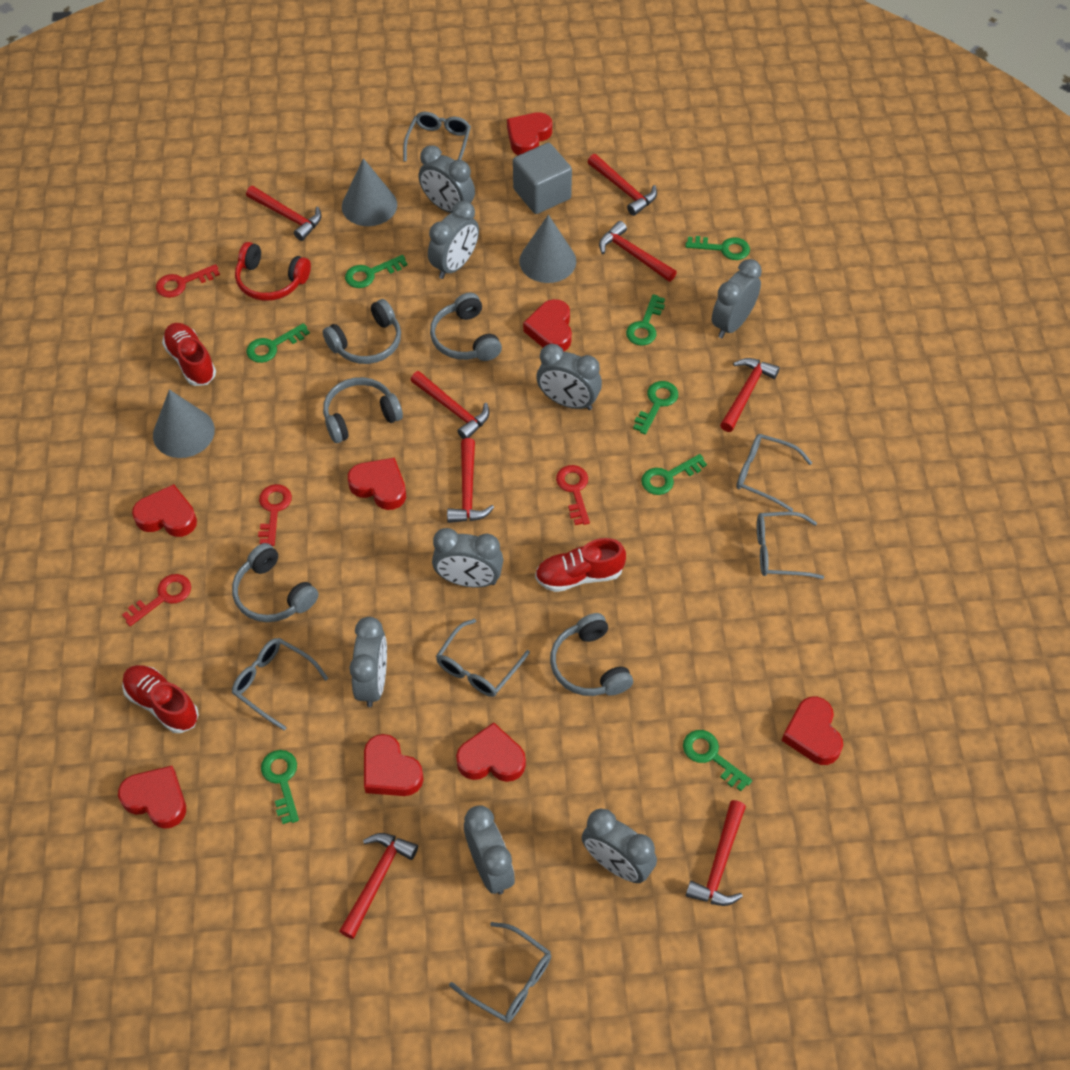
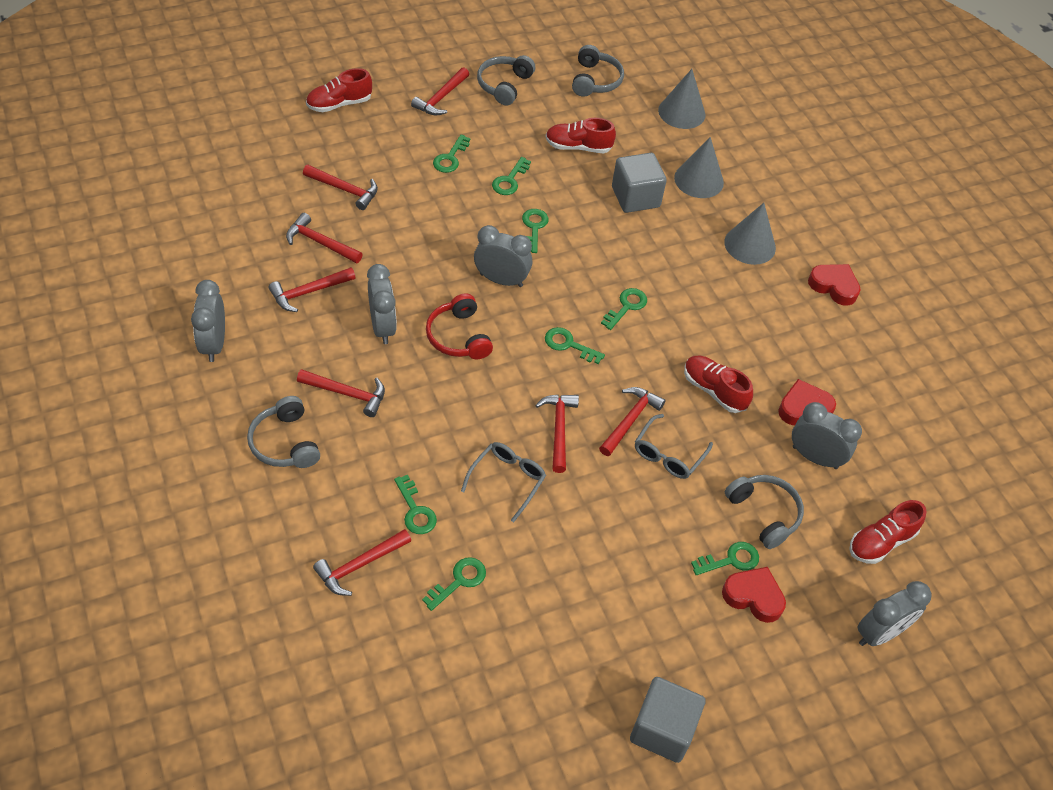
grey clock: 8 -> 5
grey cube: 1 -> 2
grey glasses: 6 -> 2
grey headphones: 5 -> 4
red heart: 8 -> 3
red key: 4 -> 0
red shoe: 3 -> 4

